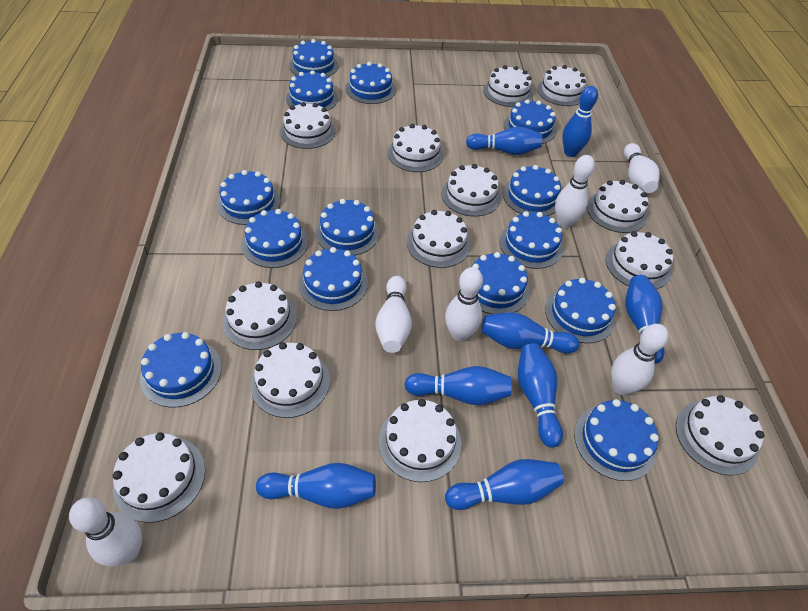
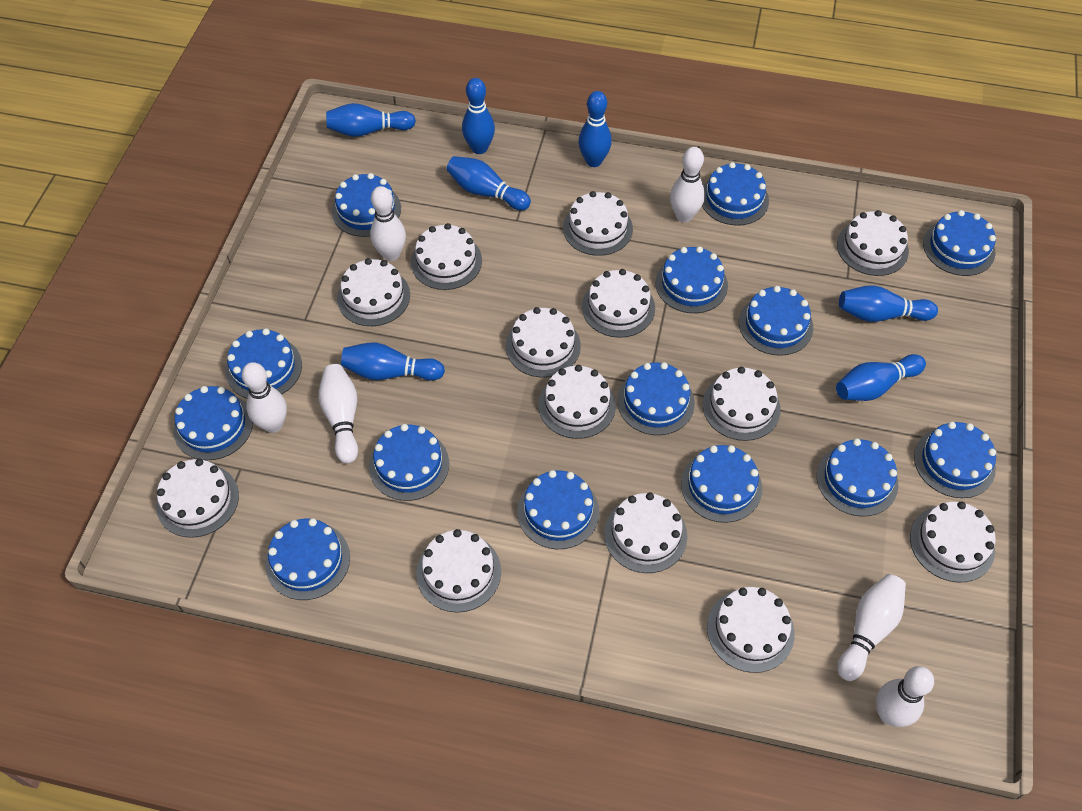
blue bowling pin: 8 -> 7

